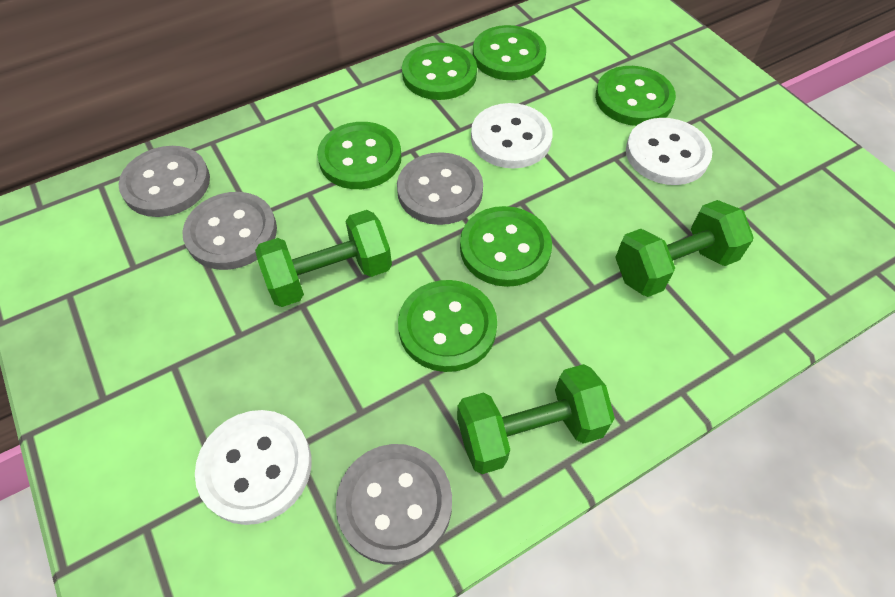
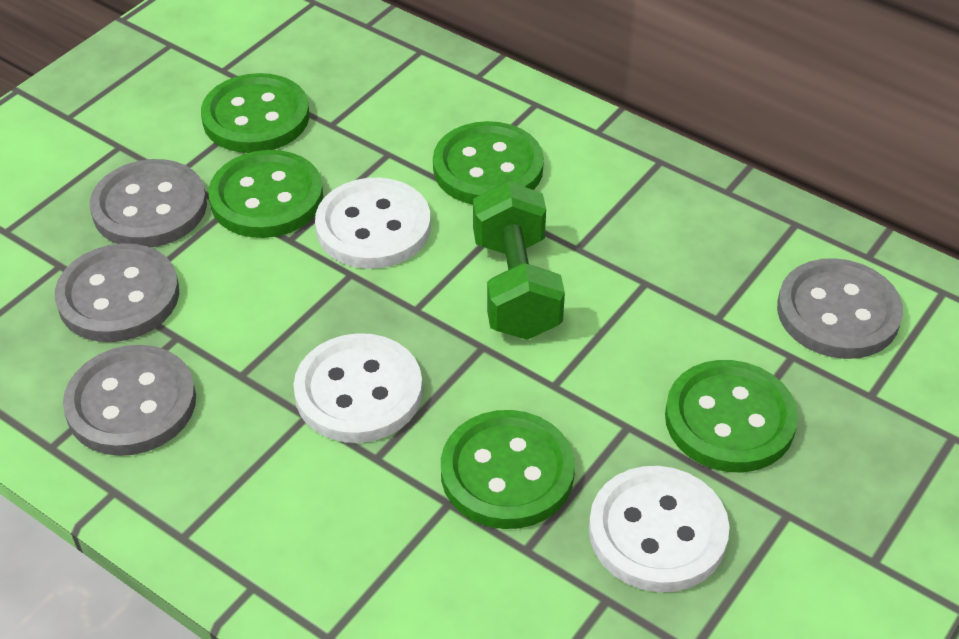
green button: 6 -> 5
green dumbbell: 3 -> 1

